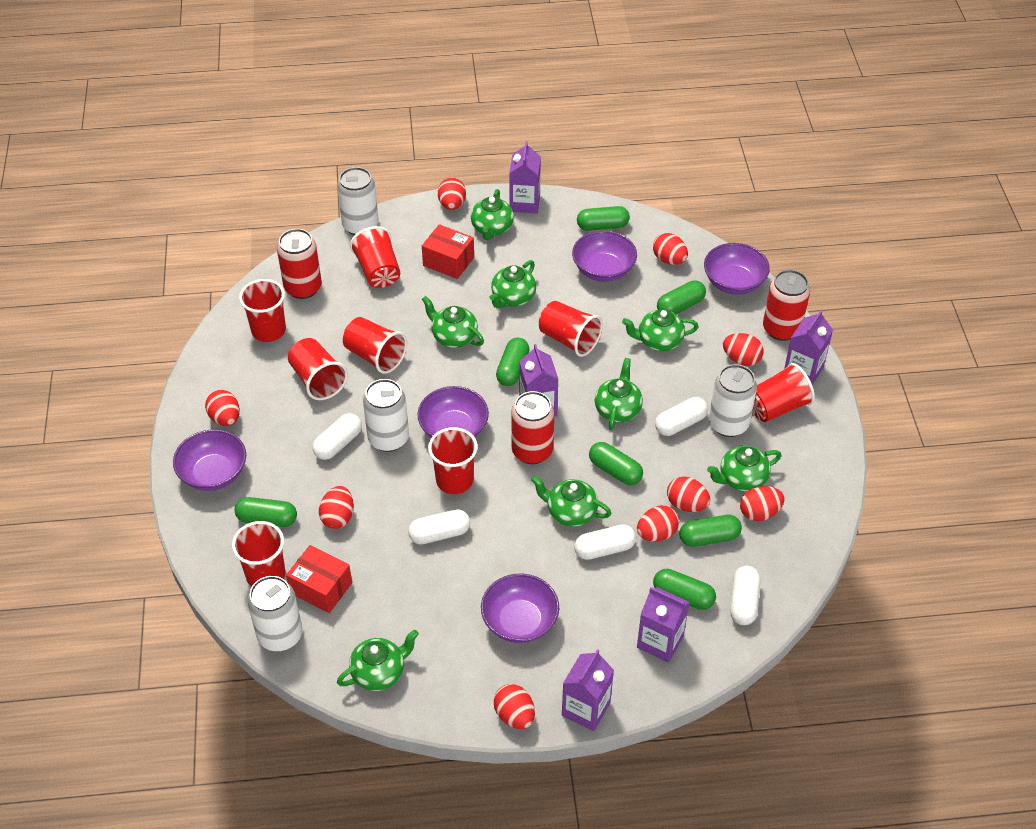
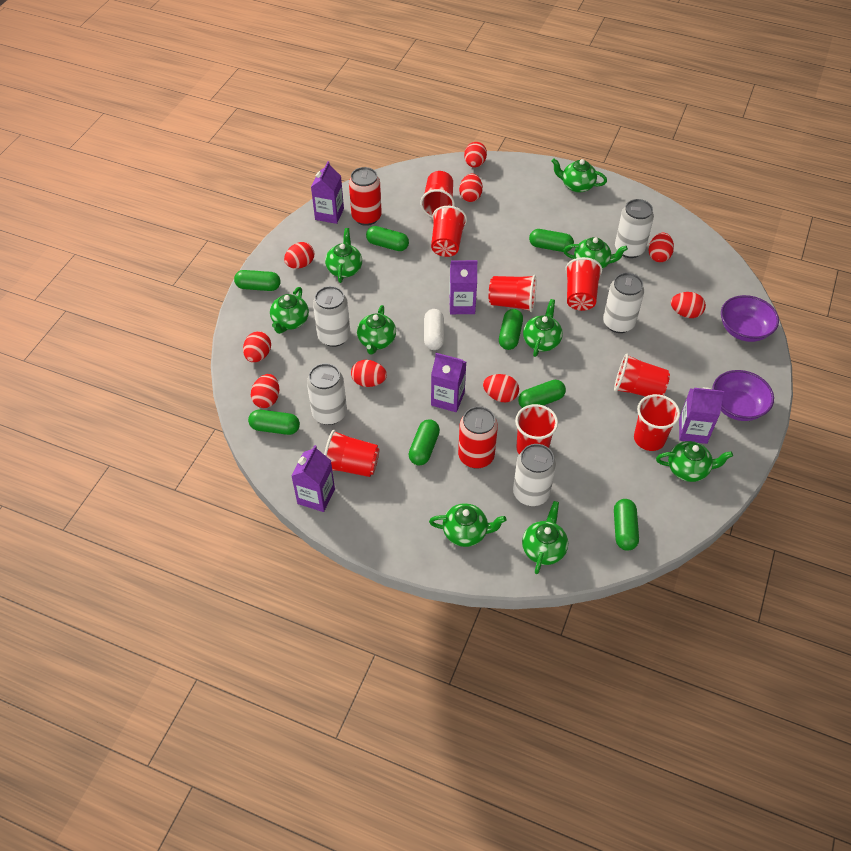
green capsule: 7 -> 8
green teapot: 8 -> 9
purple bowl: 5 -> 2
red box: 2 -> 0
red can: 3 -> 2
white can: 4 -> 5
white capsule: 5 -> 1

